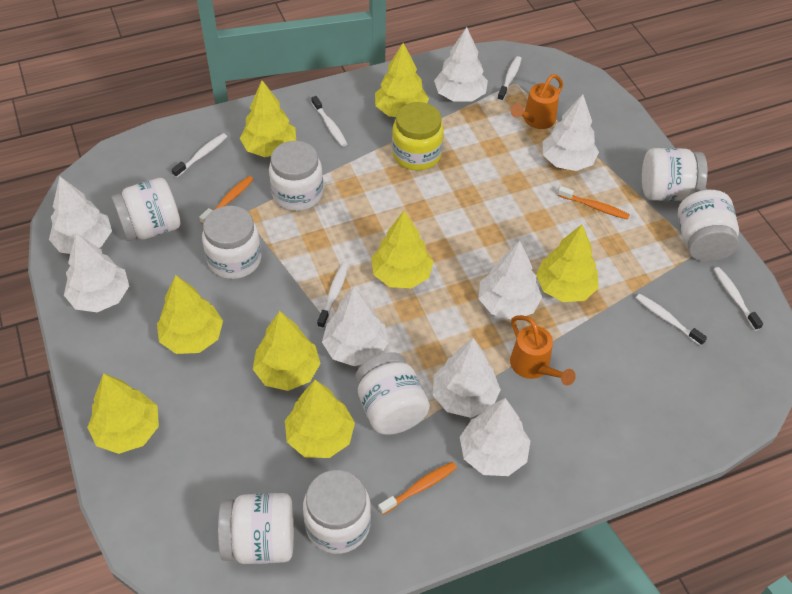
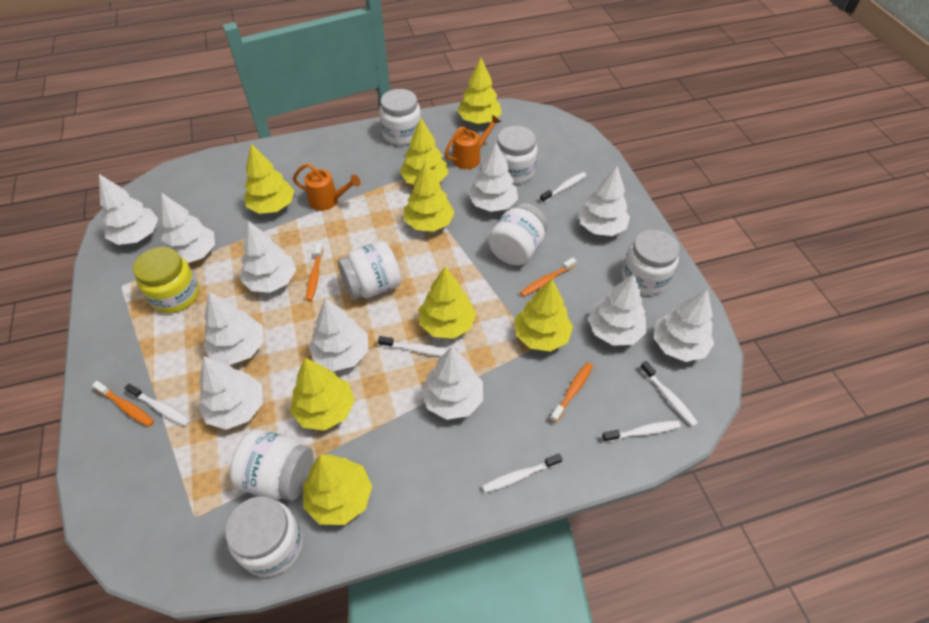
orange toothbrush: 3 -> 4
white jar: 8 -> 7
white tree: 8 -> 11

